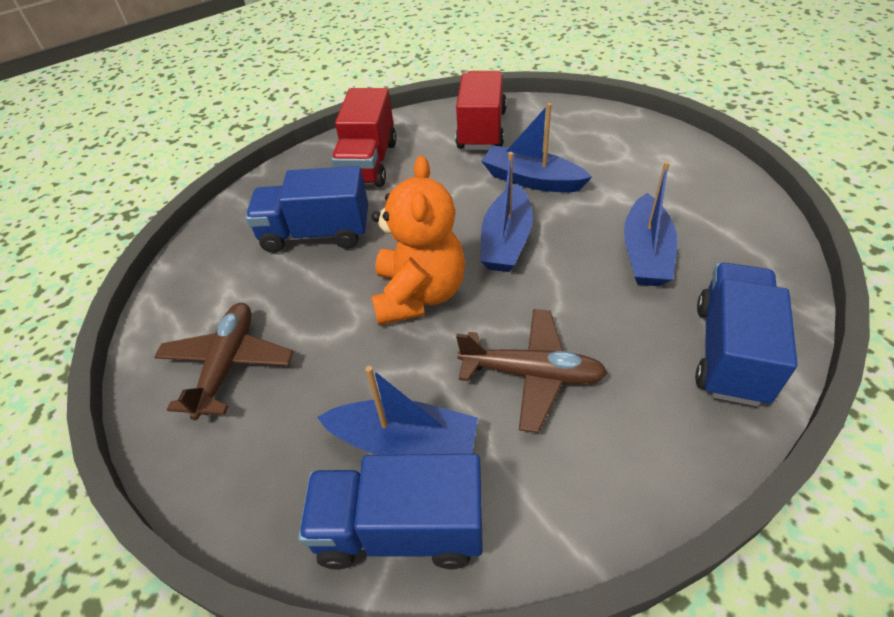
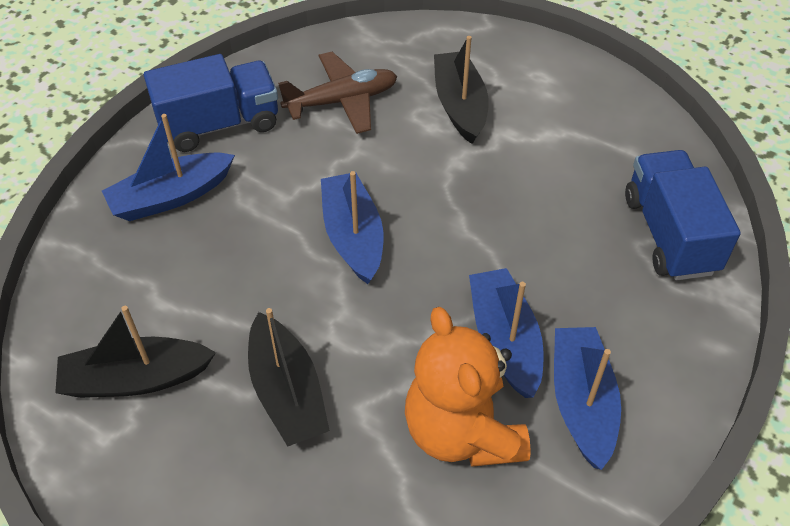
black boat: 0 -> 3
blue truck: 3 -> 2
brown plane: 2 -> 1
red truck: 2 -> 0

